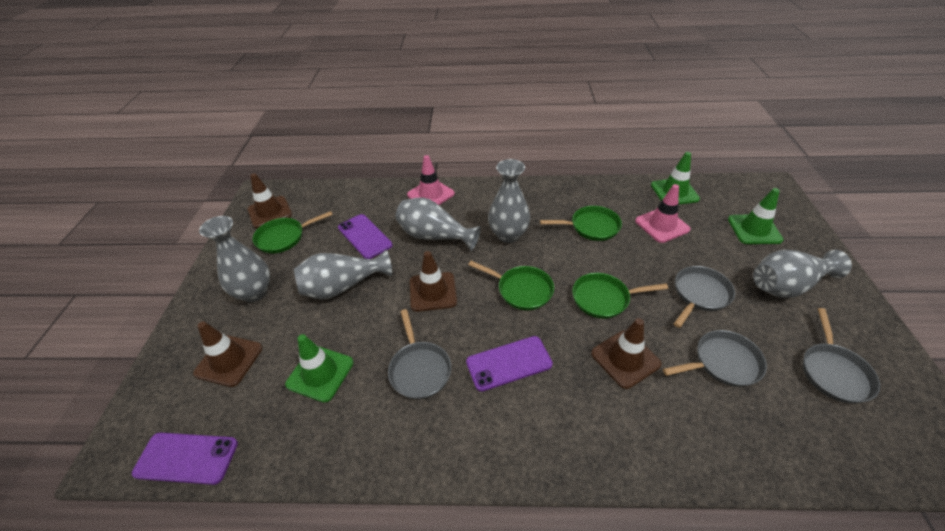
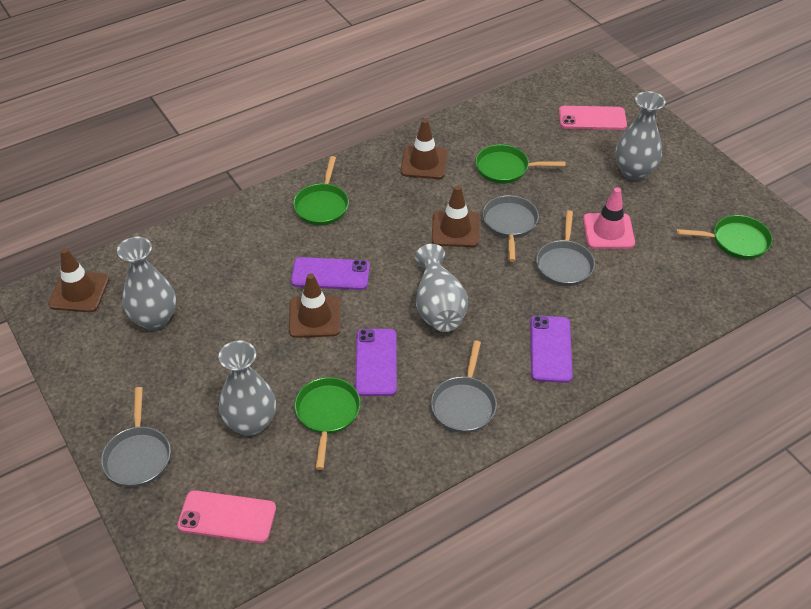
green traffic cone: 3 -> 0
grey vase: 5 -> 4
pink phone: 0 -> 2
pink traffic cone: 2 -> 1

